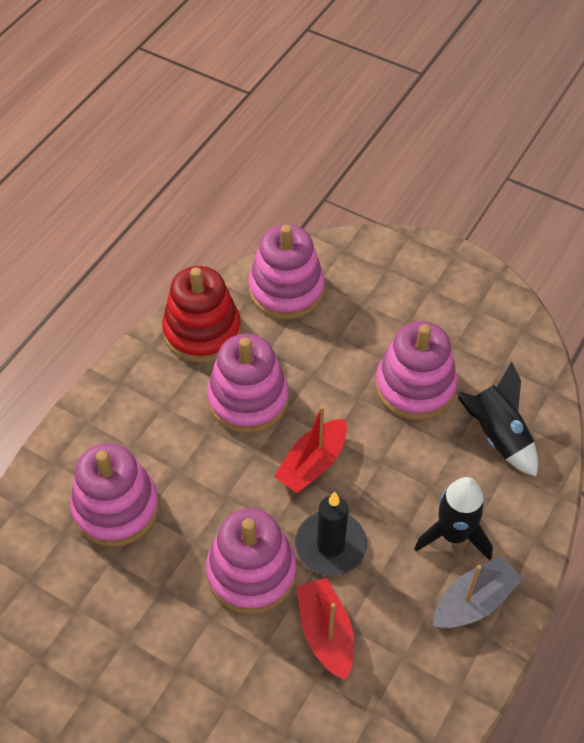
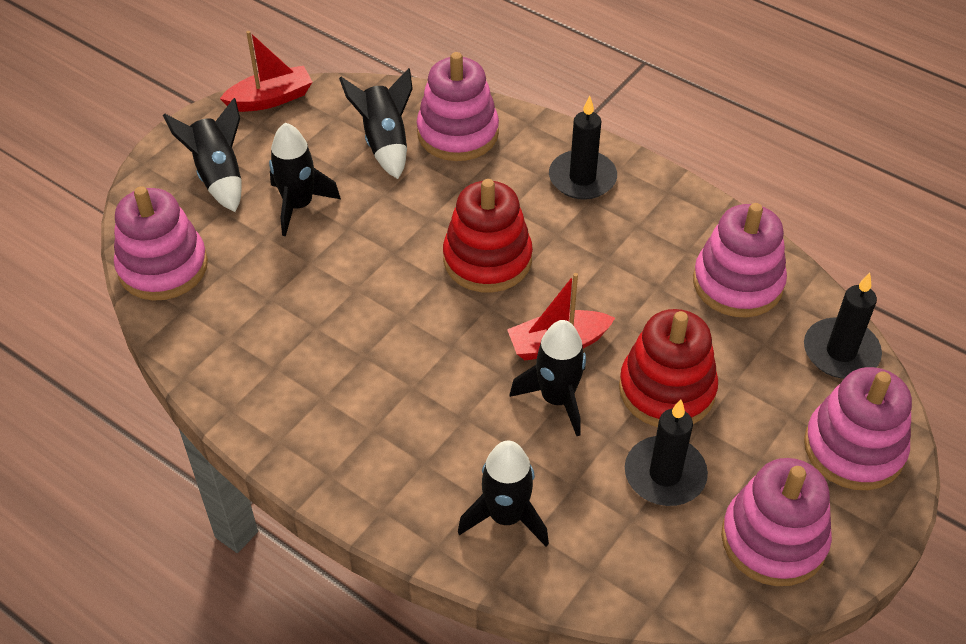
black candle: 1 -> 3
black rocket: 2 -> 5
grey boat: 1 -> 0
red stacking toy: 1 -> 2

